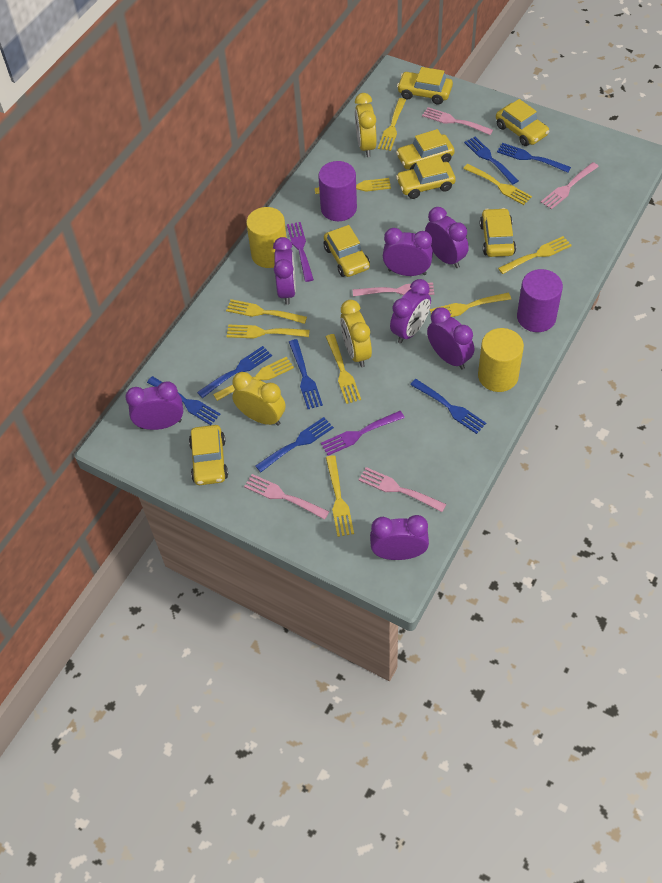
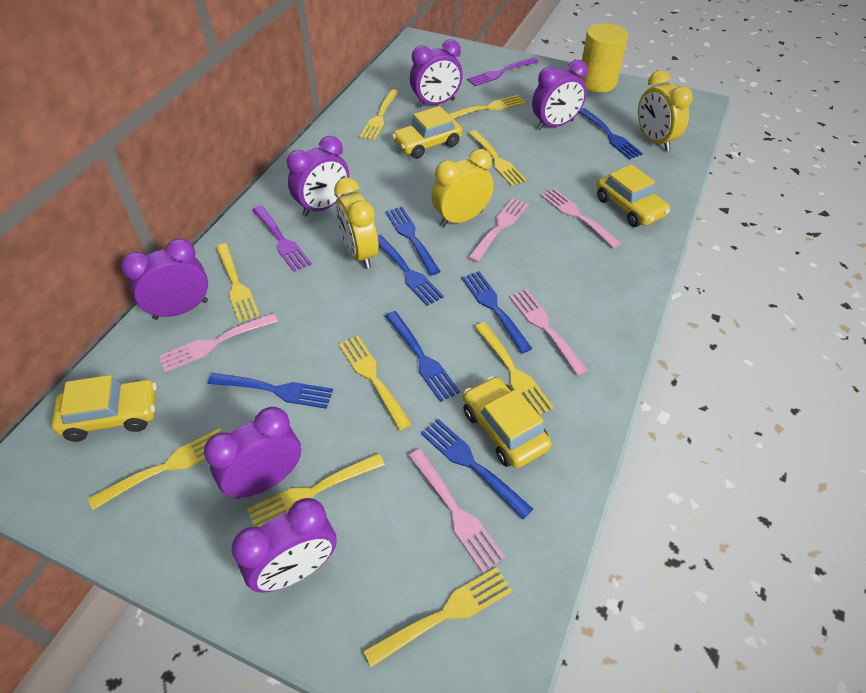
purple clock: 7 -> 6
purple cylinder: 2 -> 0
yellow car: 7 -> 4
yellow cylinder: 2 -> 1
yellow fork: 10 -> 9

